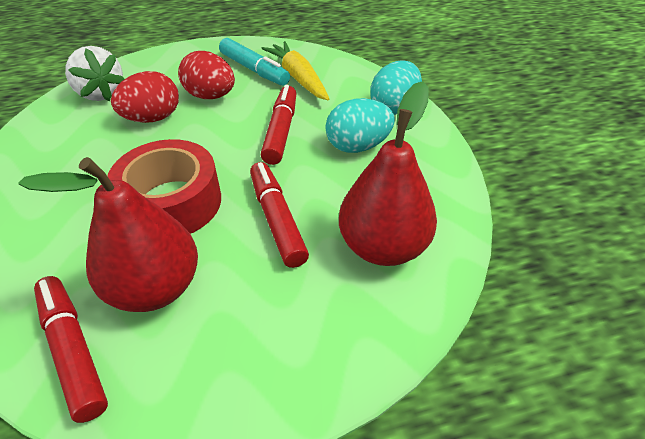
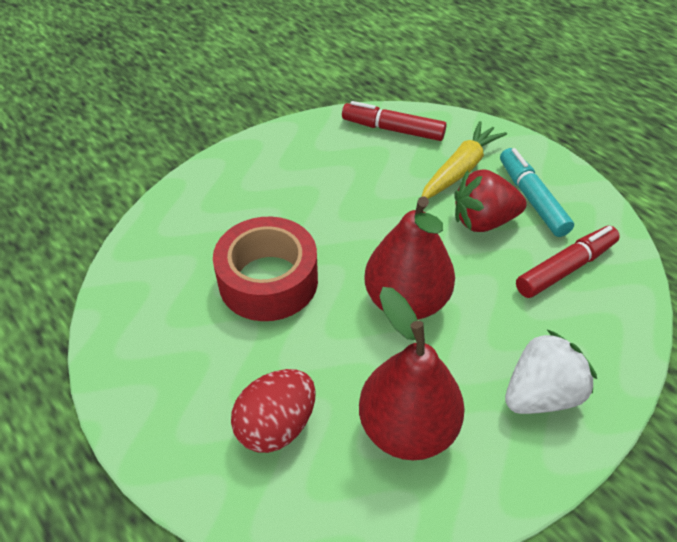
red egg: 2 -> 1
red marker: 3 -> 2
red strawberry: 0 -> 1
turquoise egg: 2 -> 0

